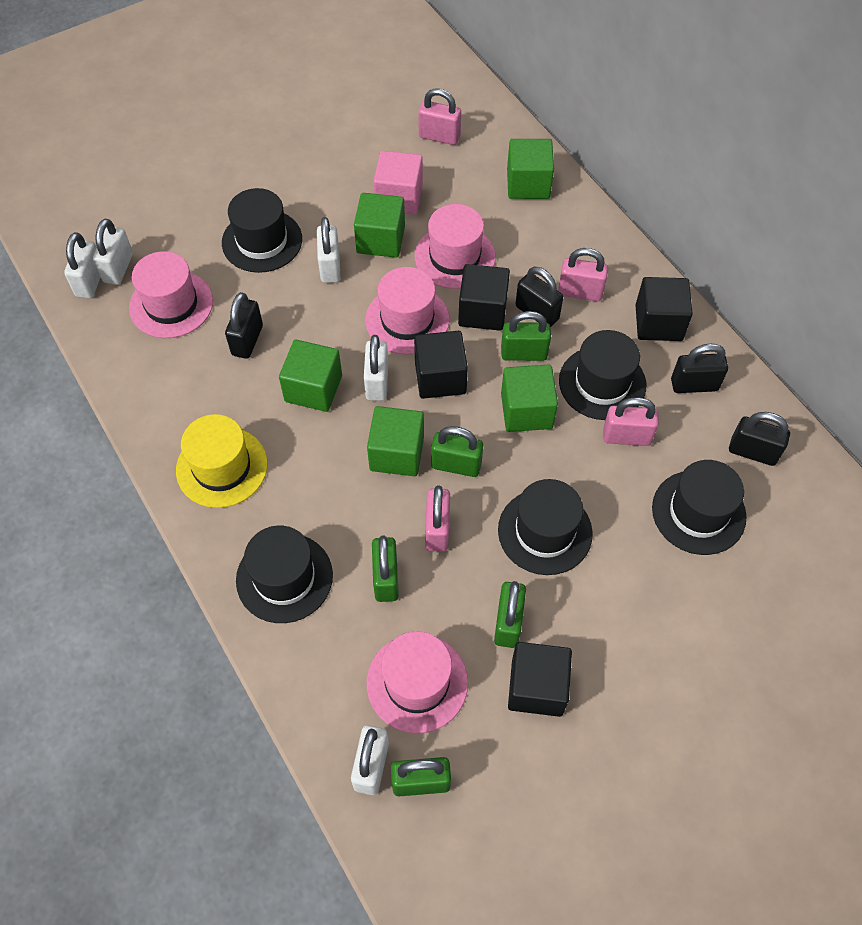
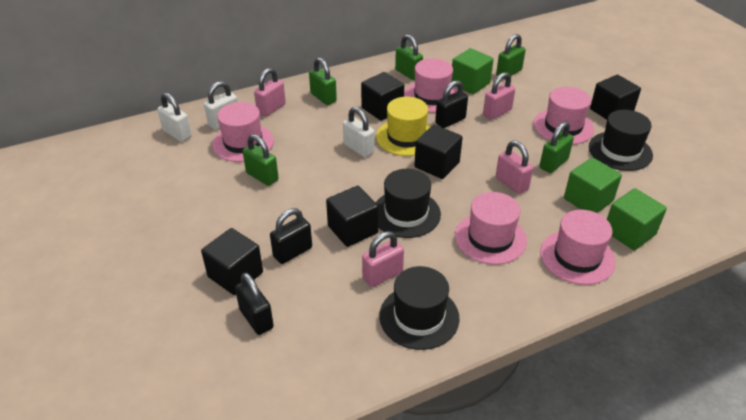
black cube: 4 -> 5
black hat: 5 -> 3
black padlock: 4 -> 3
green cube: 5 -> 3
pink cube: 1 -> 0
pink hat: 4 -> 5
white padlock: 5 -> 3

